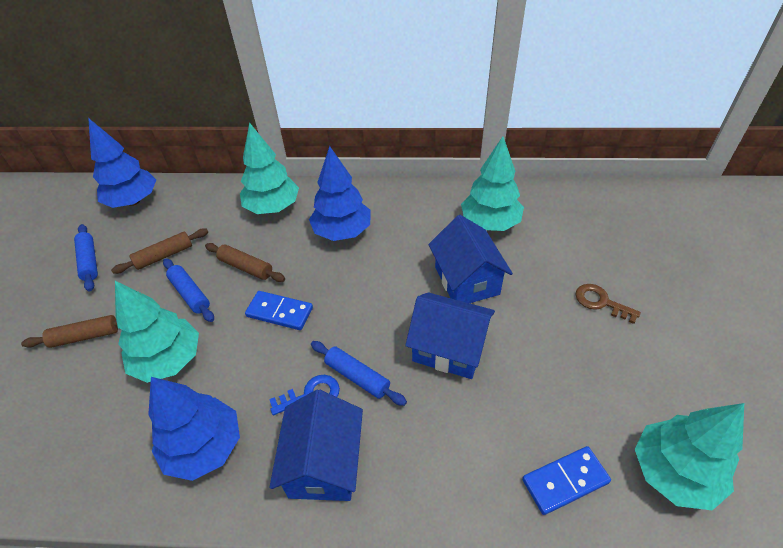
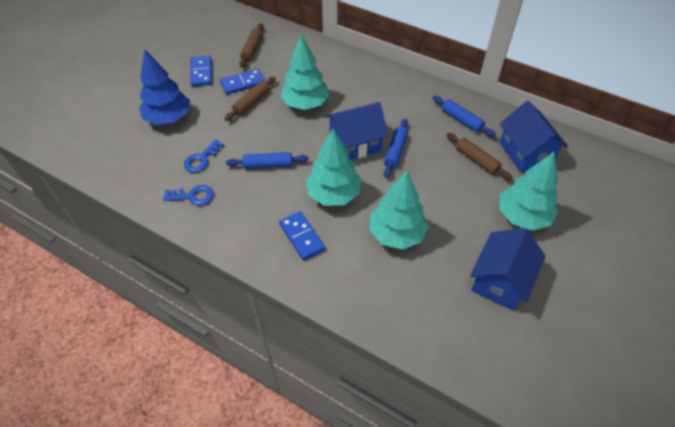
blue domino: 2 -> 3
blue key: 1 -> 2
blue tree: 3 -> 1
brown key: 1 -> 0

